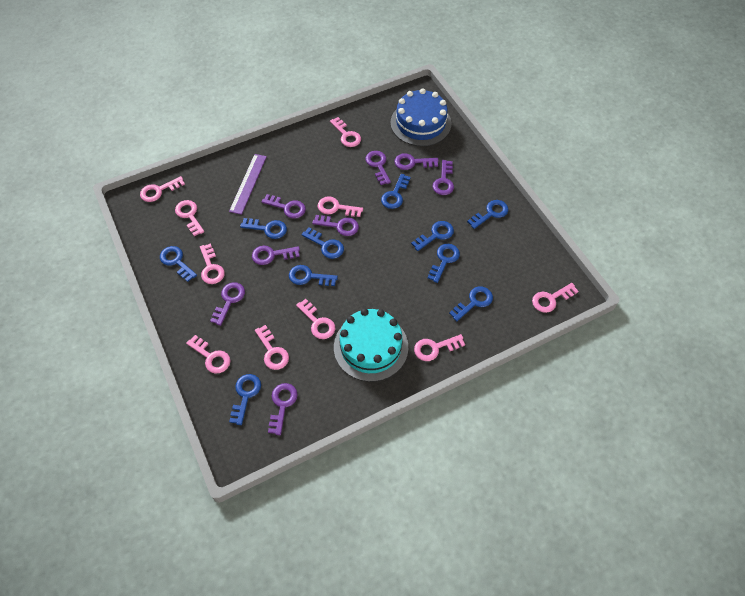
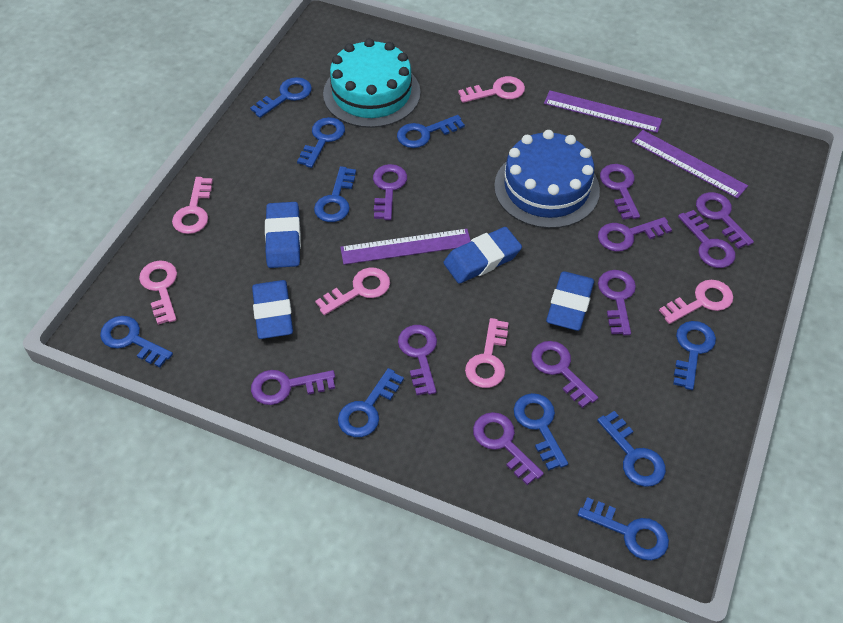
blue eraser: 0 -> 4
pink key: 10 -> 6
purple key: 8 -> 10
purple ruler: 1 -> 3

